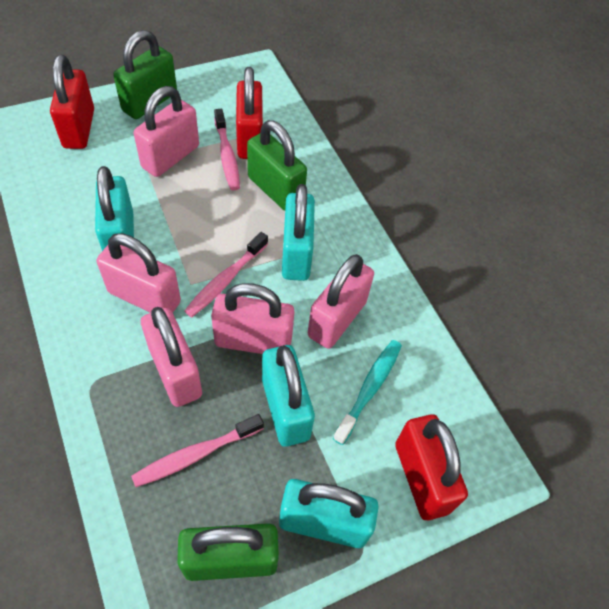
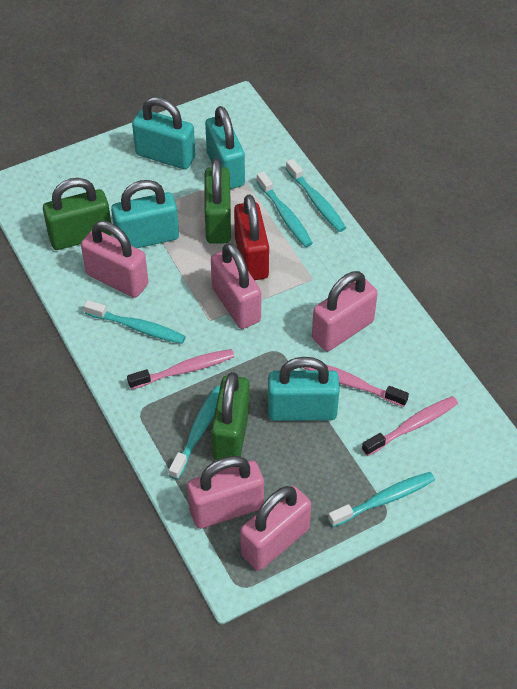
red padlock: 3 -> 1
turquoise toothbrush: 1 -> 5

